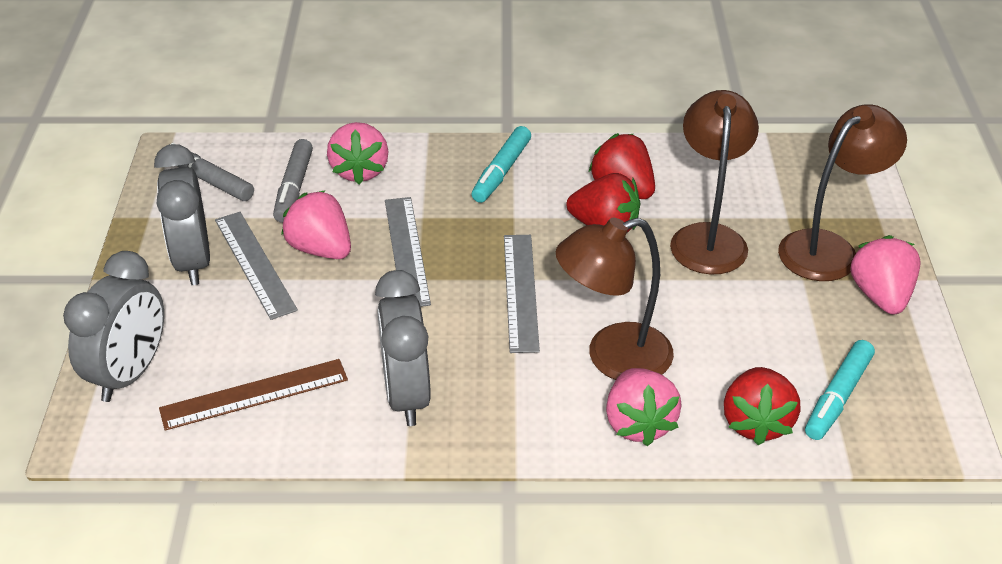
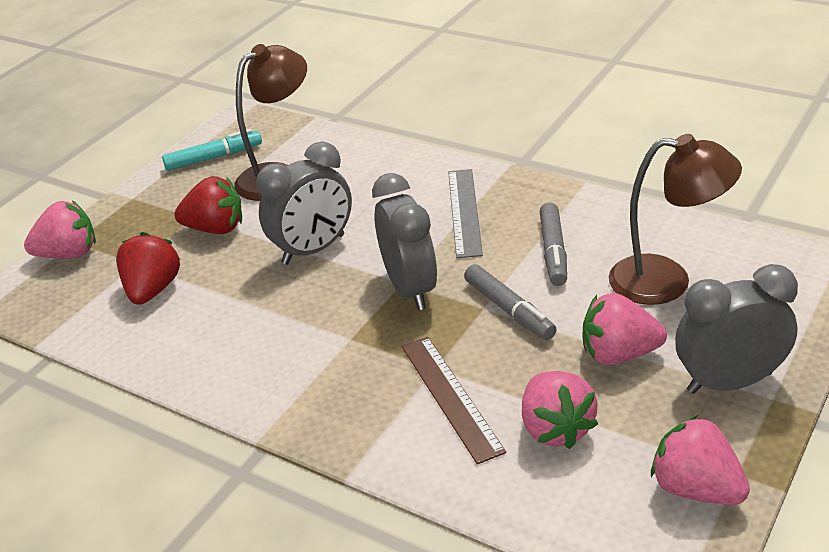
brown lamp: 3 -> 2
grey ruler: 3 -> 1
red strawberry: 3 -> 2
turquoise marker: 2 -> 1

